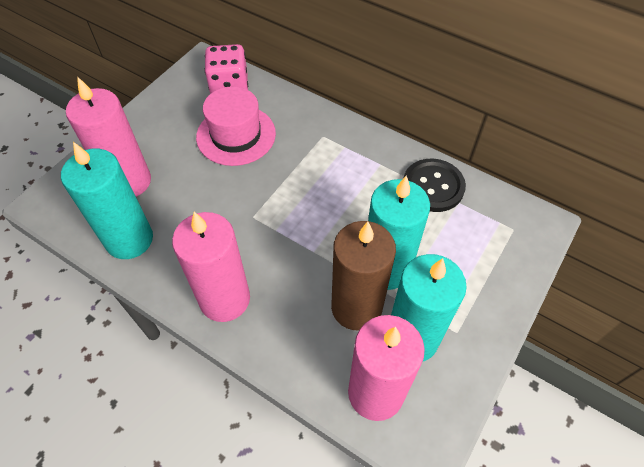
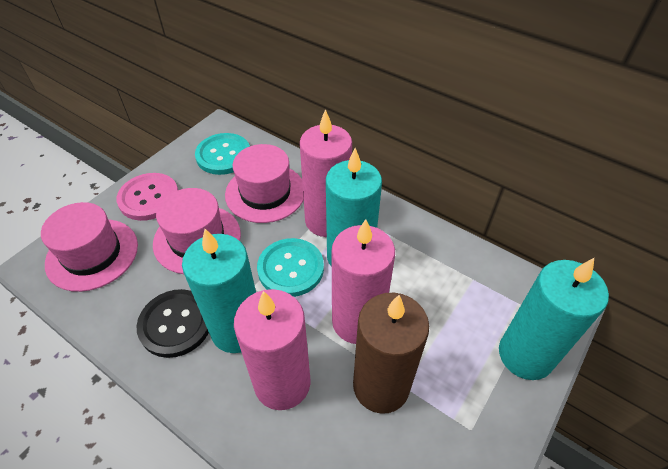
pink button: 0 -> 1
pink dice: 1 -> 0
pink hat: 1 -> 3
turquoise button: 0 -> 2

